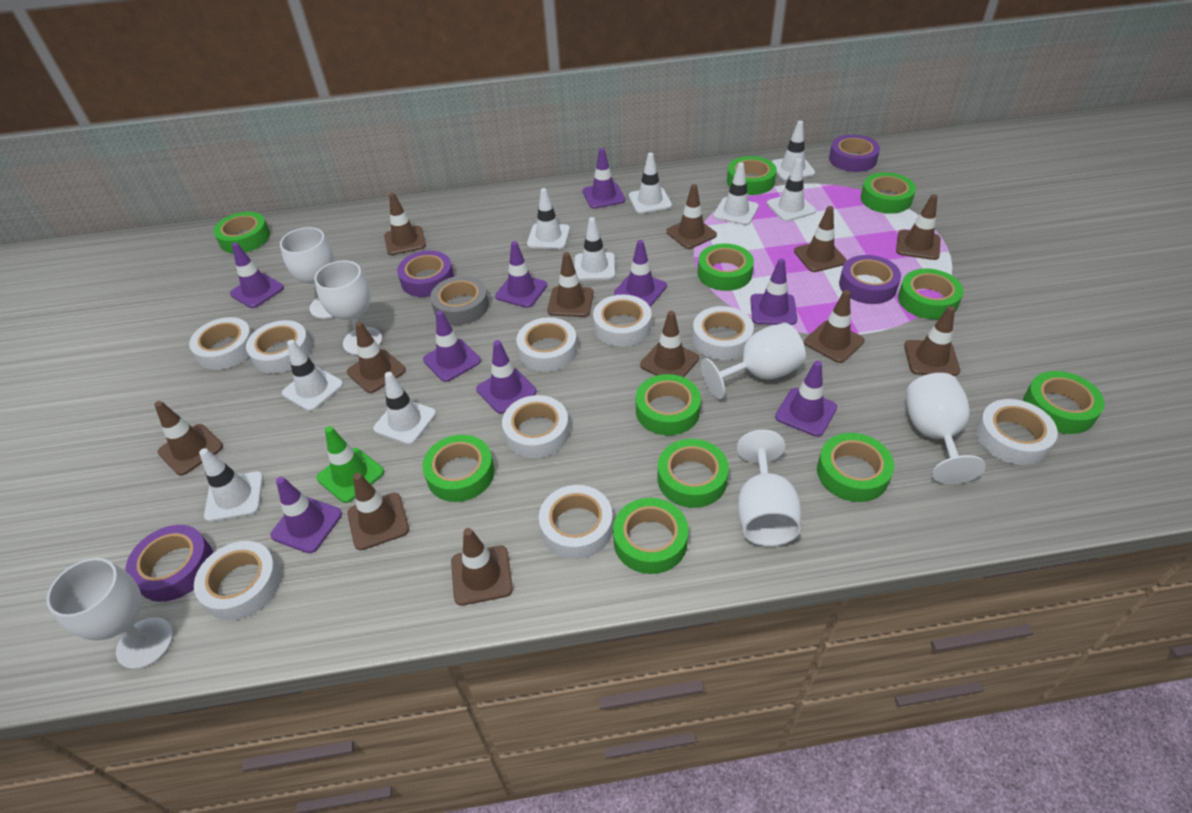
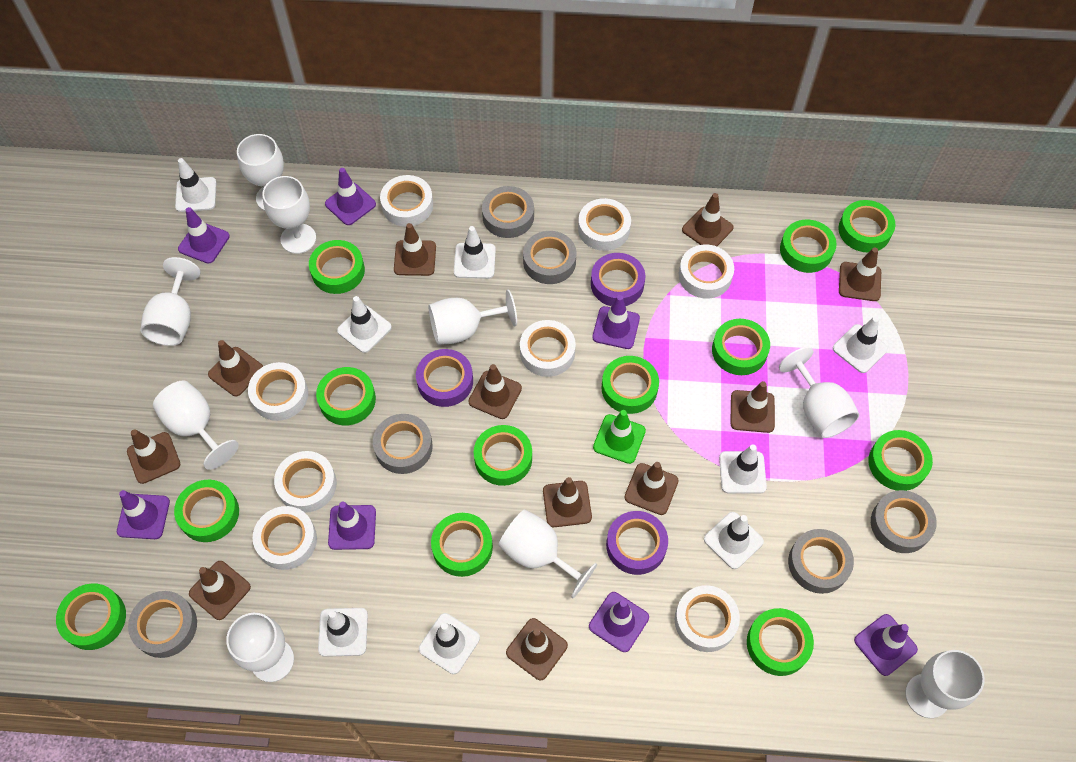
brown traffic cone: 12 -> 11
green tape: 11 -> 12
grey tape: 1 -> 6
purple tape: 4 -> 3
purple traffic cone: 9 -> 7
white goblet: 6 -> 9
white tape: 9 -> 8
white traffic cone: 9 -> 8

